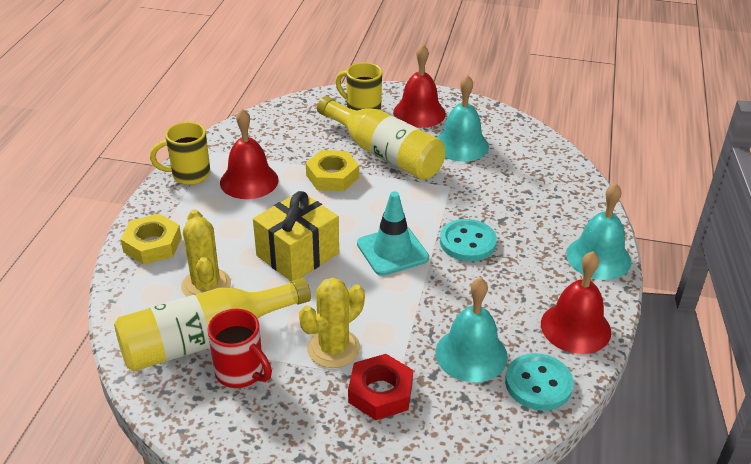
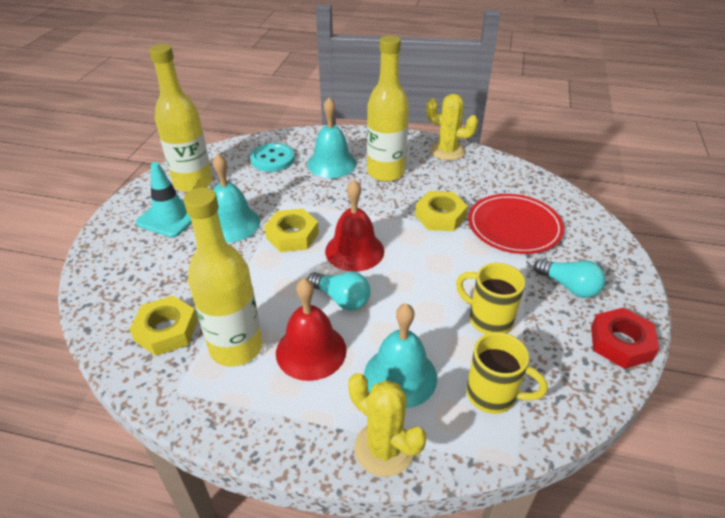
red bell: 3 -> 2
red mug: 1 -> 0
red plate: 0 -> 1
turquoise button: 2 -> 1
turquoise light bulb: 0 -> 2
yellow bottle: 2 -> 3
yellow gift: 1 -> 0
yellow nut: 2 -> 3

